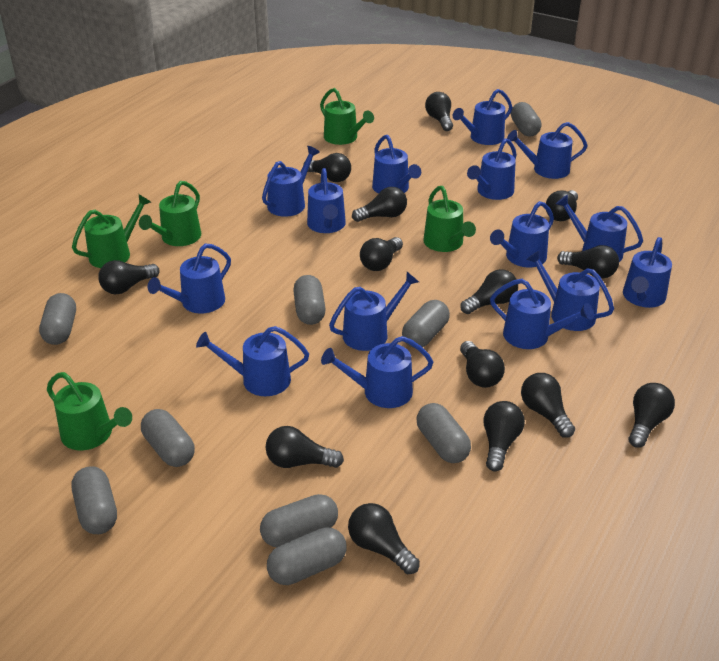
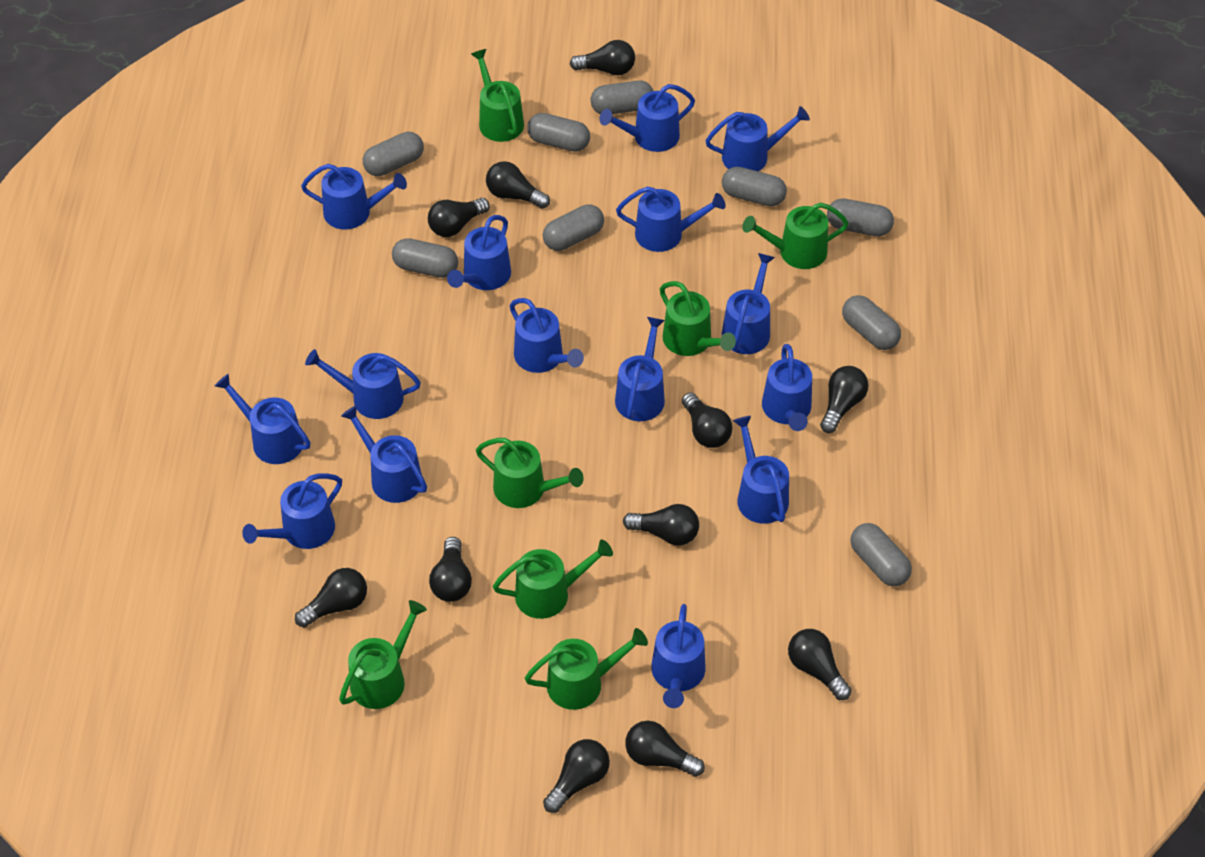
black light bulb: 14 -> 11
green watering can: 5 -> 7

